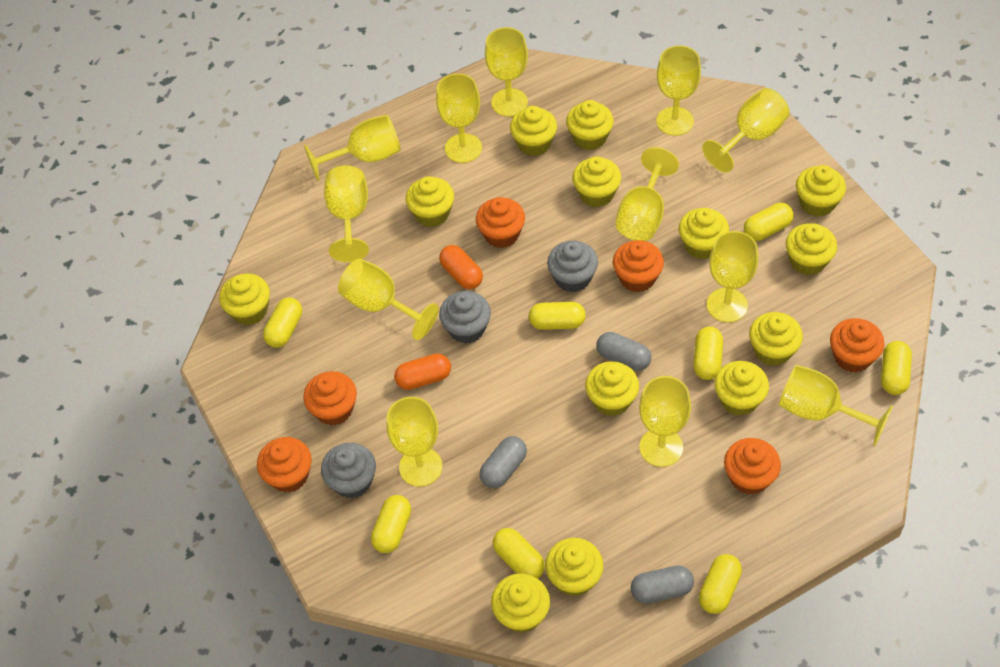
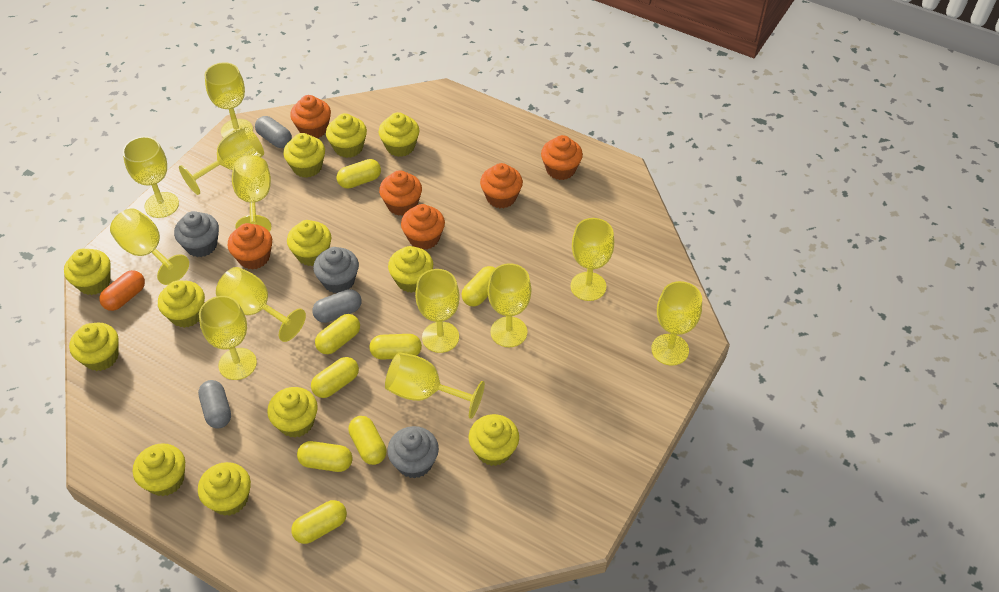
orange capsule: 2 -> 1
yellow cupcake: 13 -> 12

